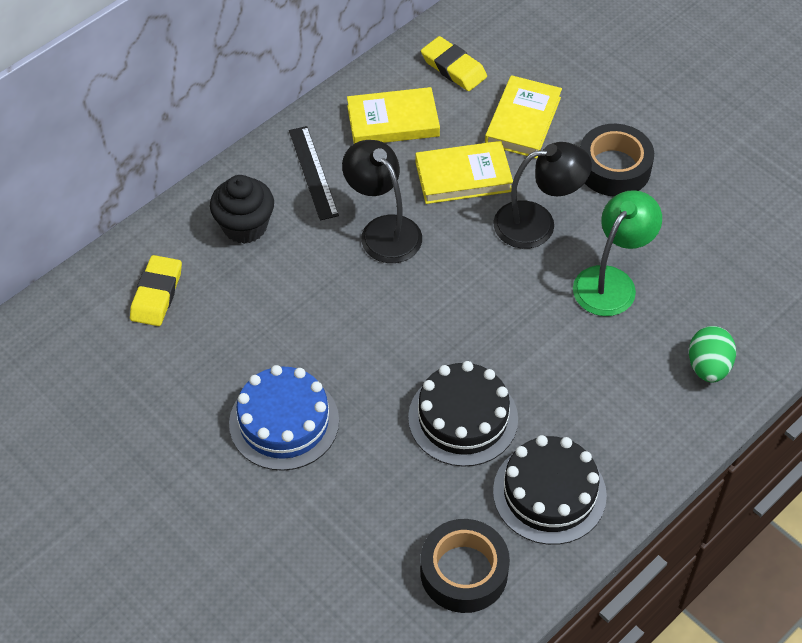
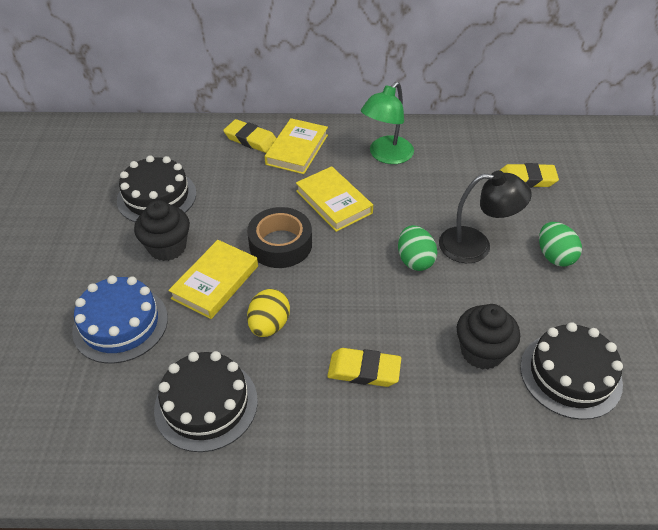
black cake: 2 -> 3
black cupcake: 1 -> 2
black lamp: 2 -> 1
black ruler: 1 -> 0
black tape: 2 -> 1
green egg: 1 -> 2
yellow egg: 0 -> 1
yellow eraser: 2 -> 3

